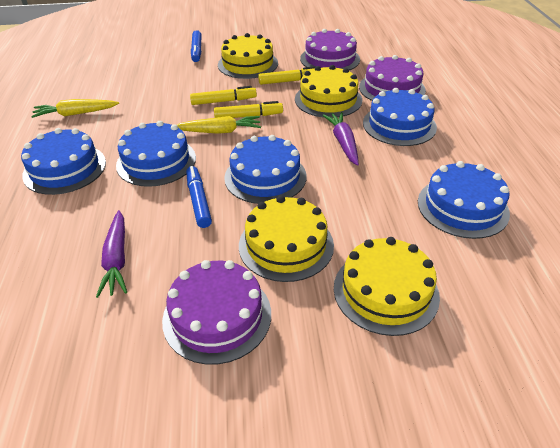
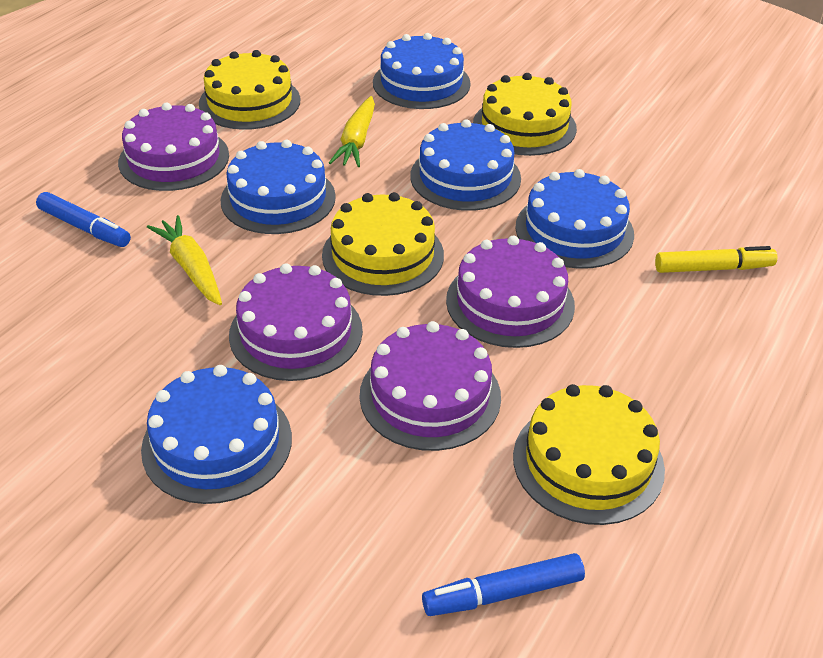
purple cake: 3 -> 4
purple carrot: 2 -> 0
yellow marker: 3 -> 1

